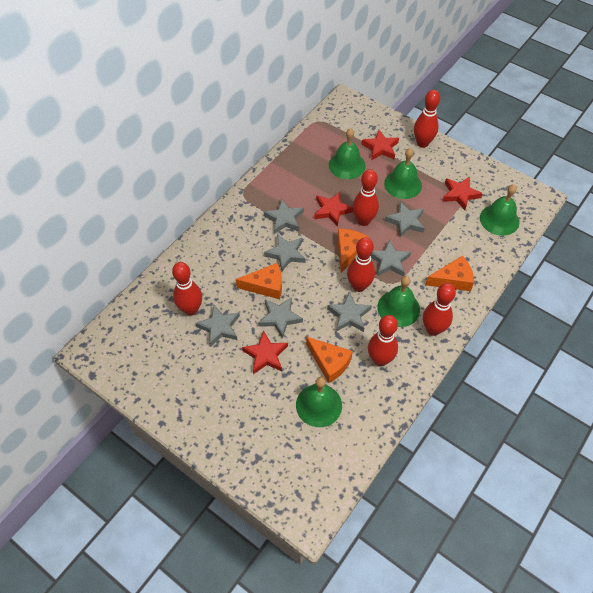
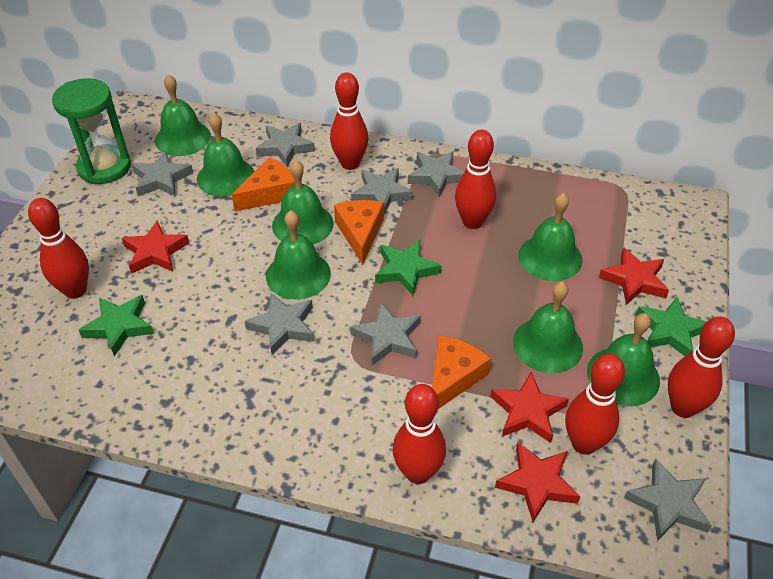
green bell: 5 -> 7
green hourglass: 0 -> 1
green star: 0 -> 3
orange cheese: 4 -> 3

